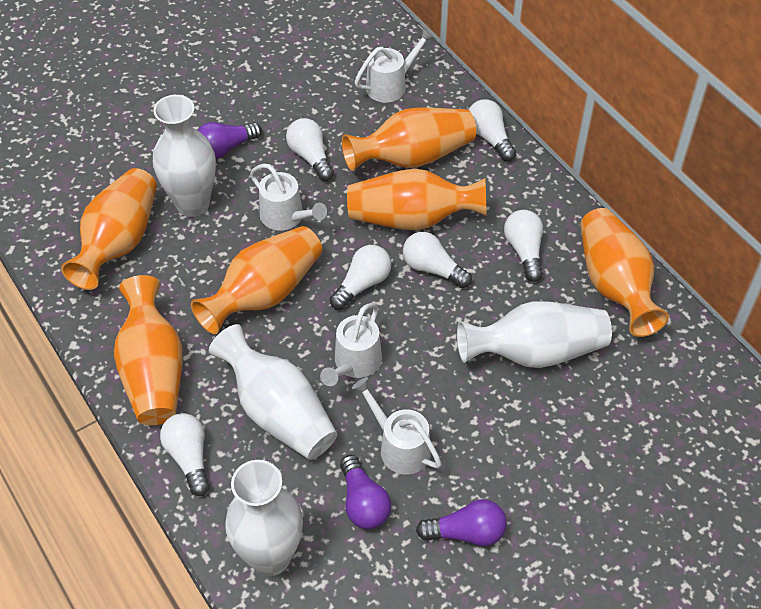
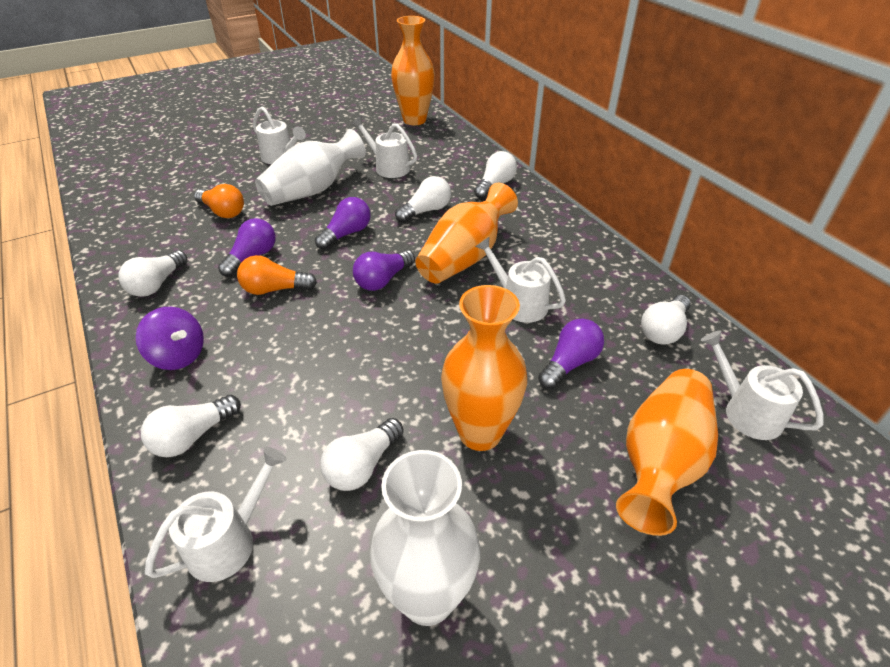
orange light bulb: 0 -> 2
orange vase: 6 -> 4
purple light bulb: 3 -> 4
purple spinning top: 0 -> 1
white vase: 4 -> 2
white watering can: 4 -> 5

